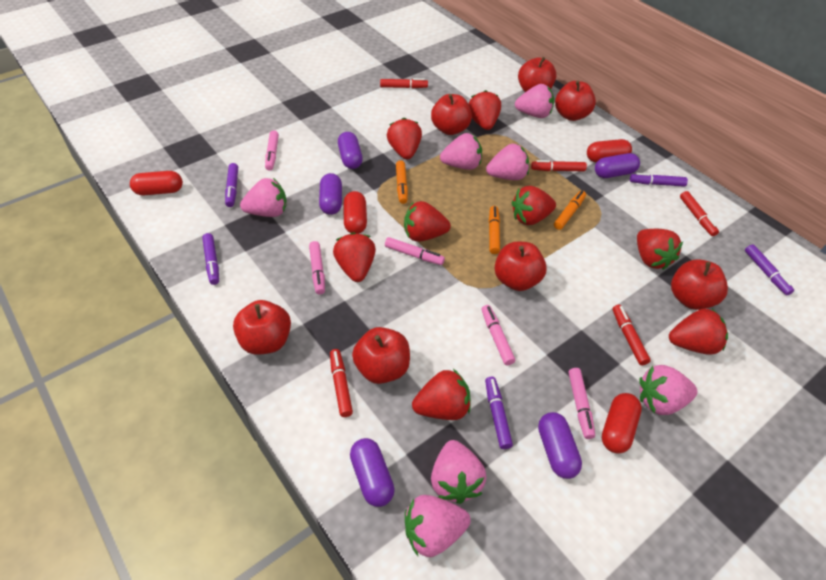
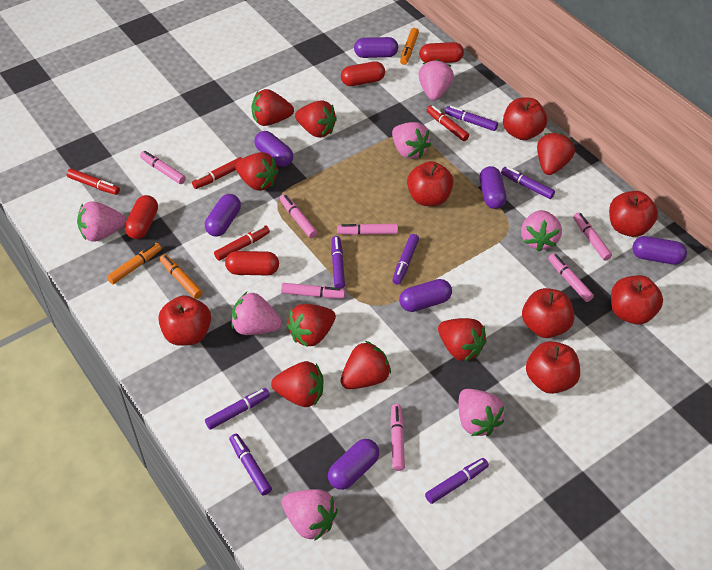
pink marker: 5 -> 7
purple capsule: 5 -> 7
purple marker: 5 -> 7
red marker: 5 -> 4

